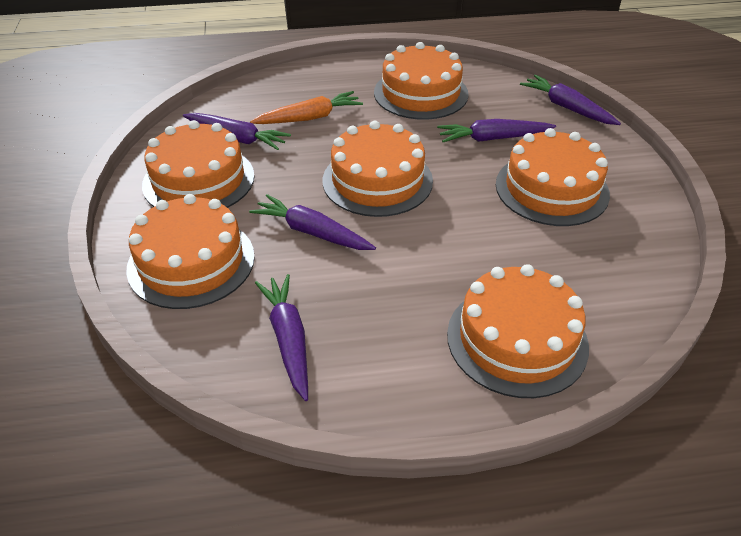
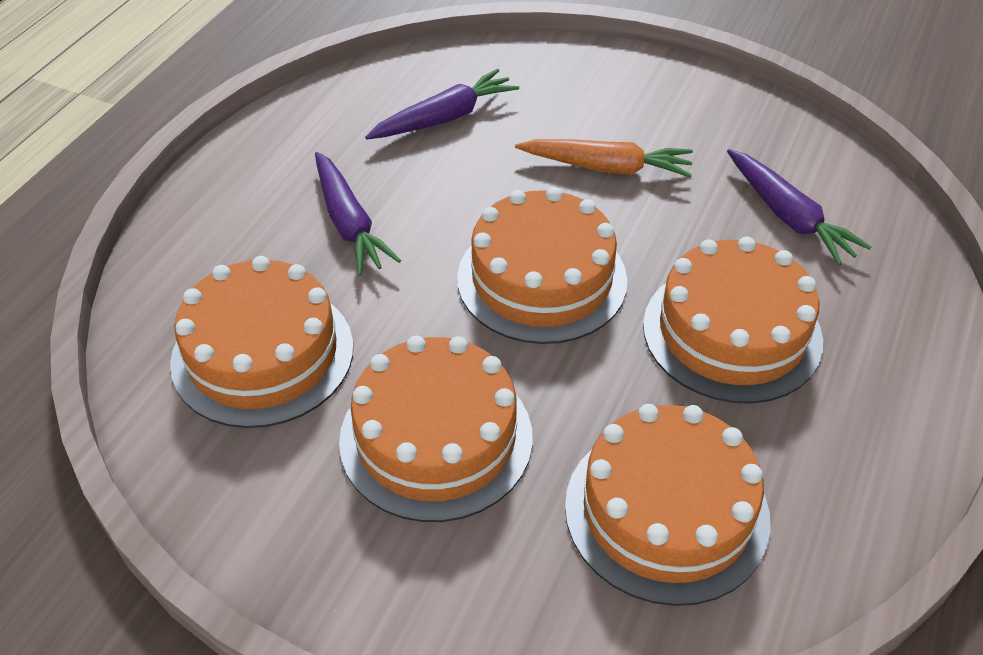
orange cake: 6 -> 5
purple carrot: 5 -> 3

